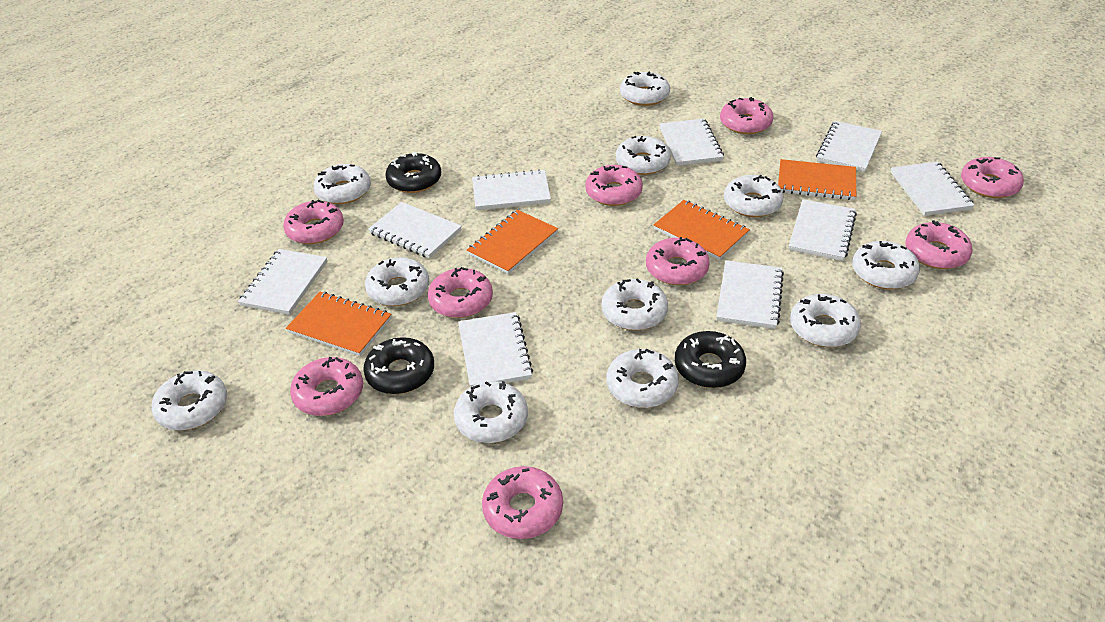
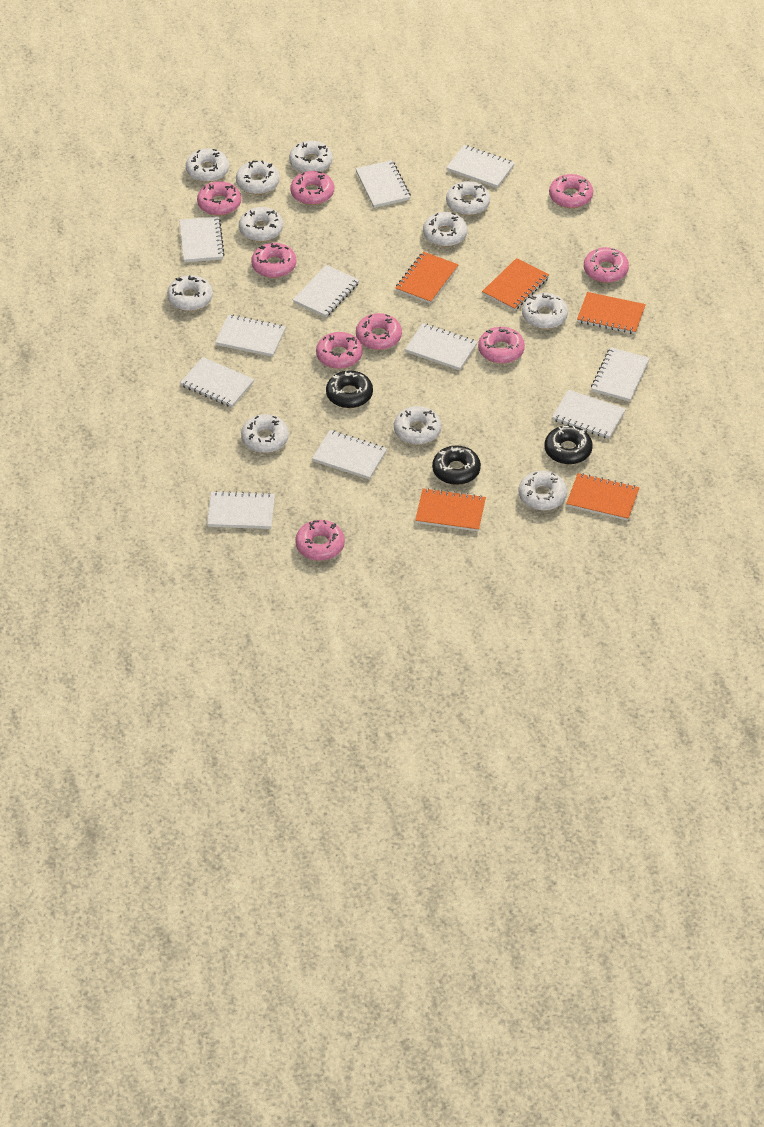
orange notebook: 4 -> 5
white notebook: 9 -> 11

